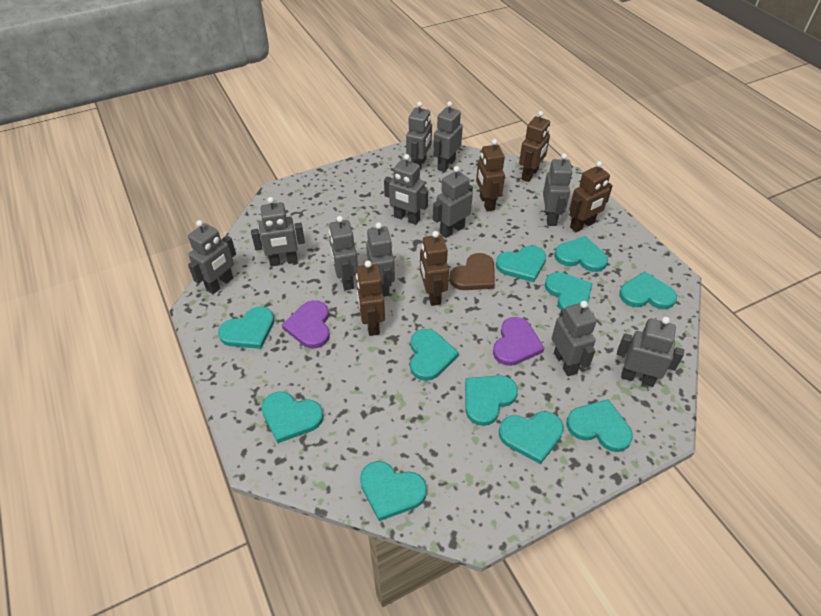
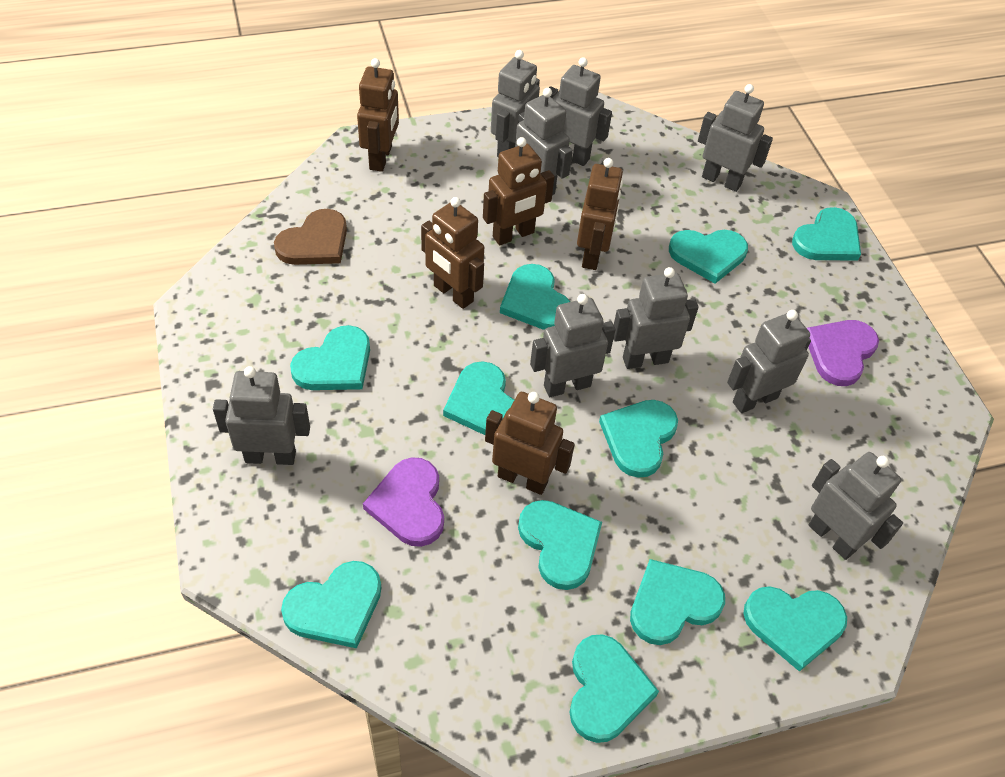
grey robot: 11 -> 9

